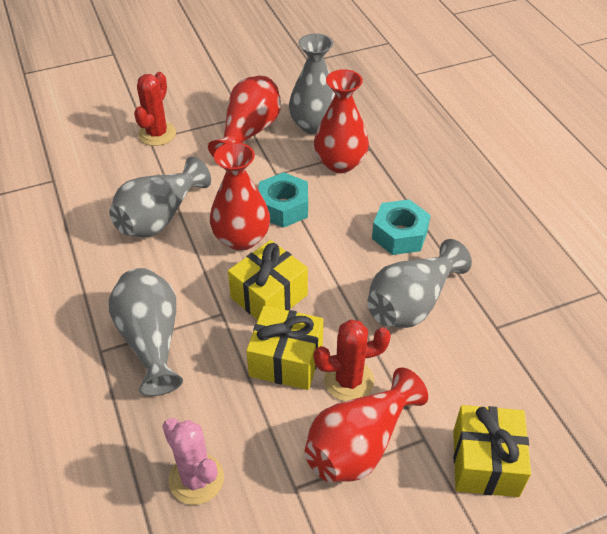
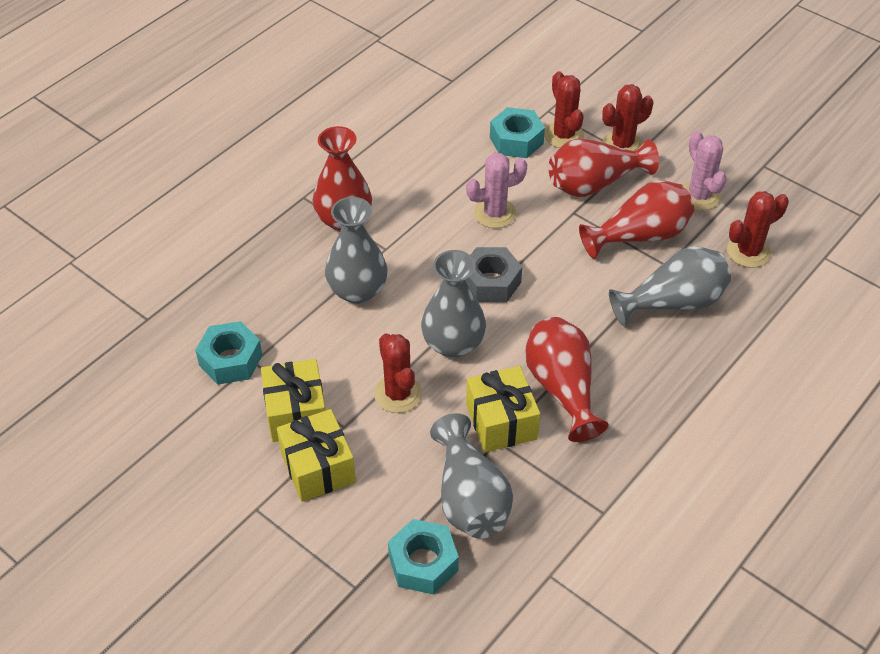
grey nut: 0 -> 1
pink cactus: 1 -> 2
red cactus: 2 -> 4
turquoise nut: 2 -> 3

